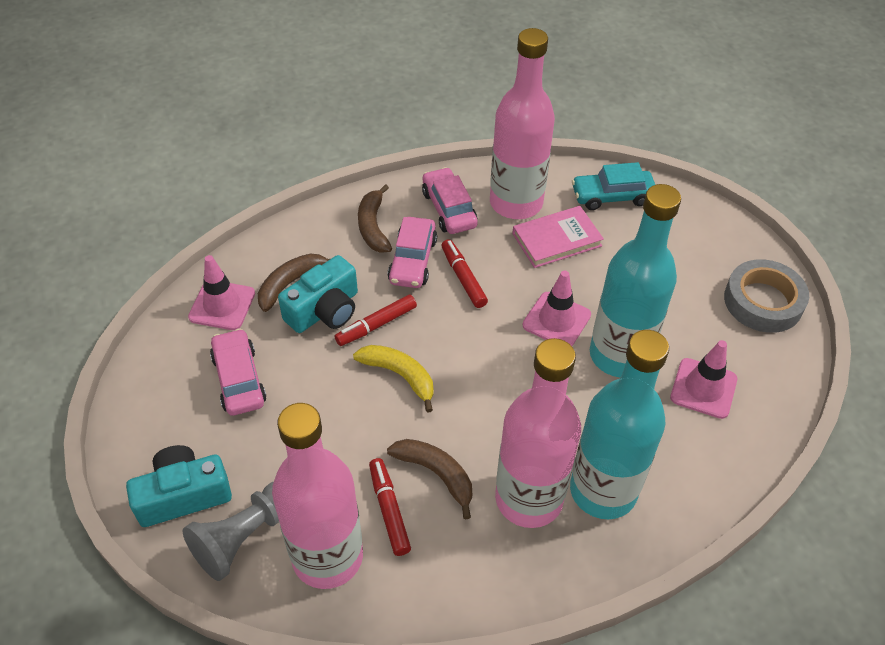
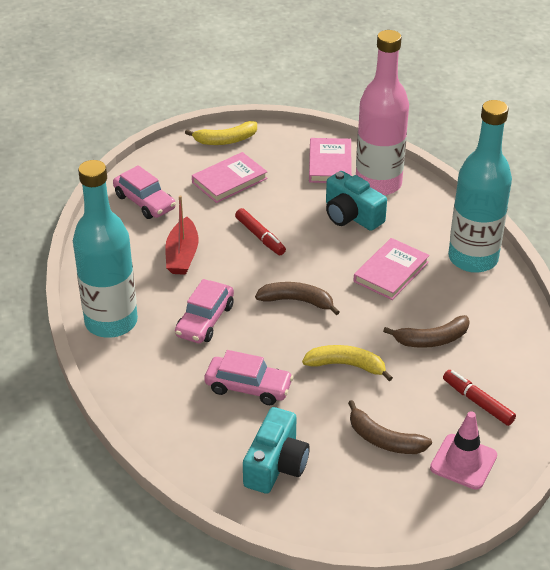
grey pawn: 1 -> 0
grey tape: 1 -> 0
pink book: 1 -> 3
pink bottle: 3 -> 1
pink traffic cone: 3 -> 1
red boat: 0 -> 1
red marker: 3 -> 2
turquoise car: 1 -> 0
yellow banana: 1 -> 2

